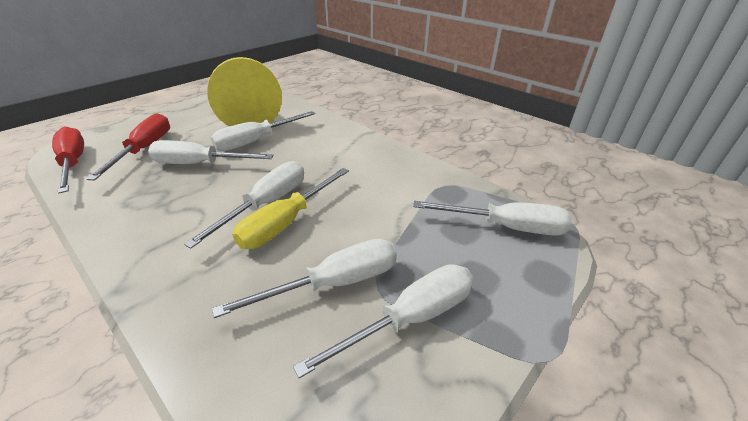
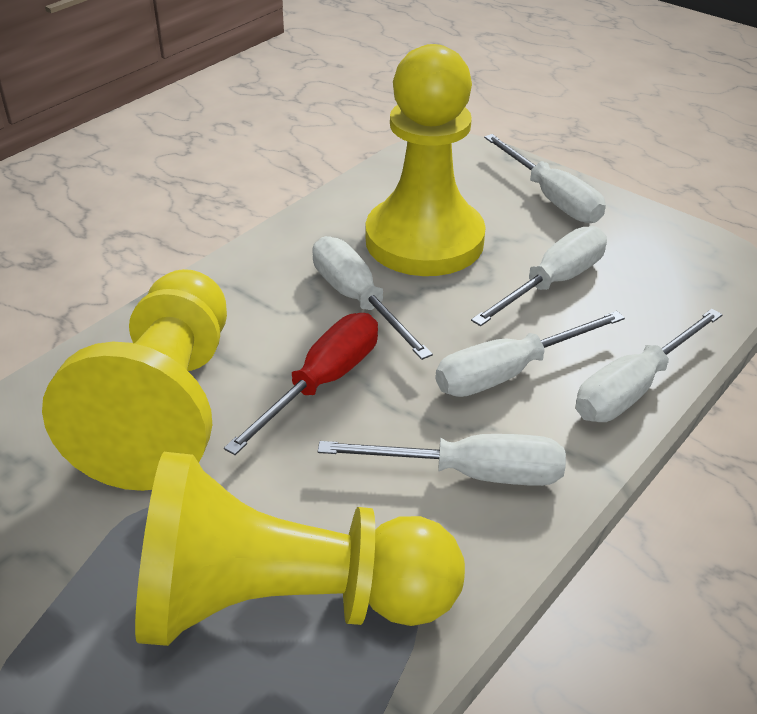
red screwdriver: 2 -> 1
yellow pawn: 1 -> 3
yellow screwdriver: 1 -> 0

